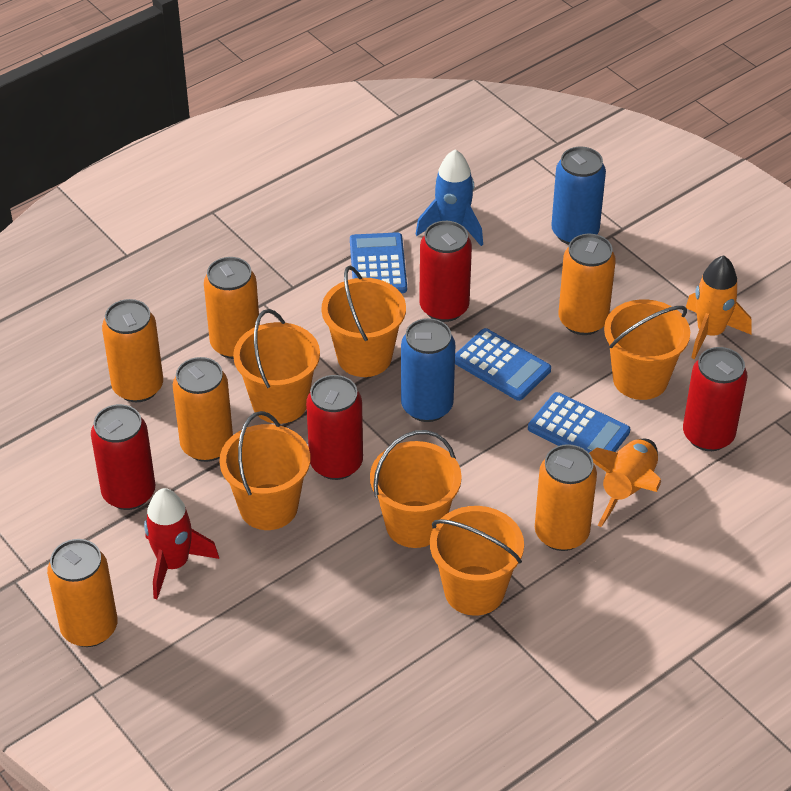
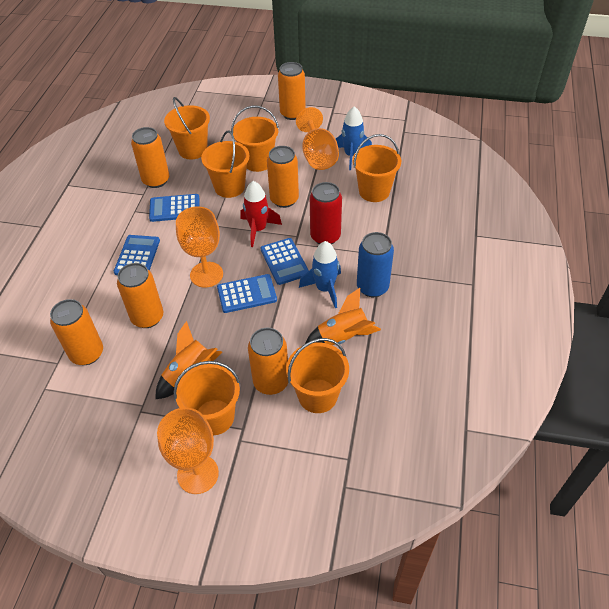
blue calculator: 3 -> 4
blue can: 2 -> 1
blue rocket: 1 -> 2
orange goblet: 0 -> 3
red can: 4 -> 1

